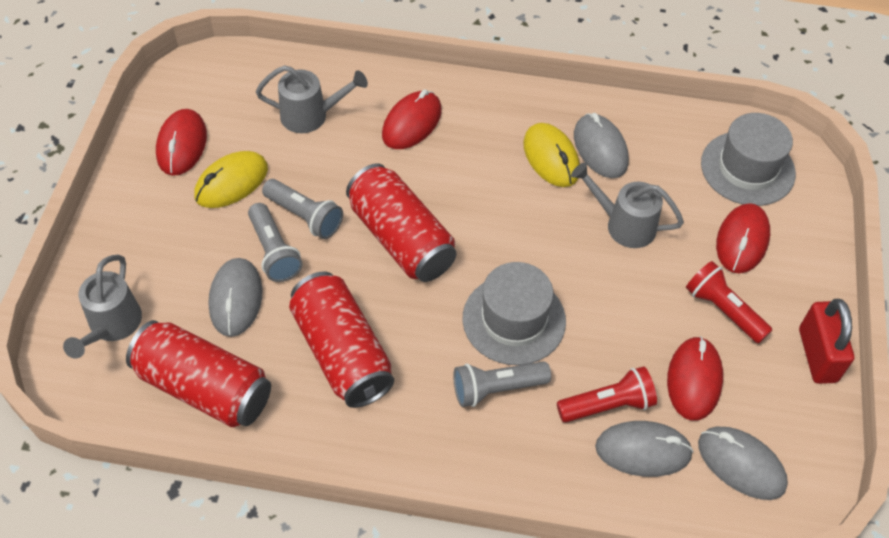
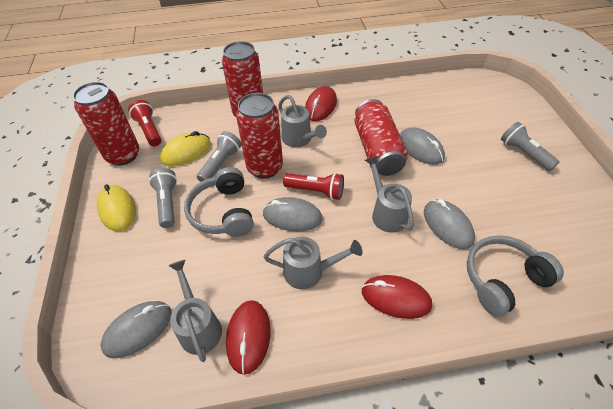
grey hat: 2 -> 0
grey headphones: 0 -> 2
grey watering can: 3 -> 4
red can: 3 -> 4
red mouse: 4 -> 3
red padlock: 1 -> 0

